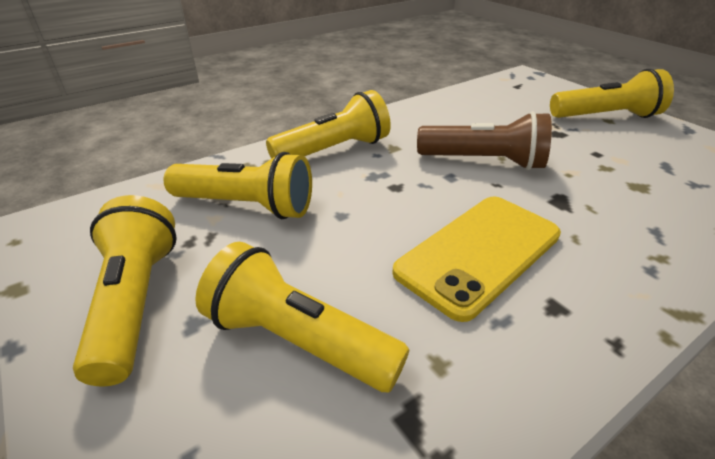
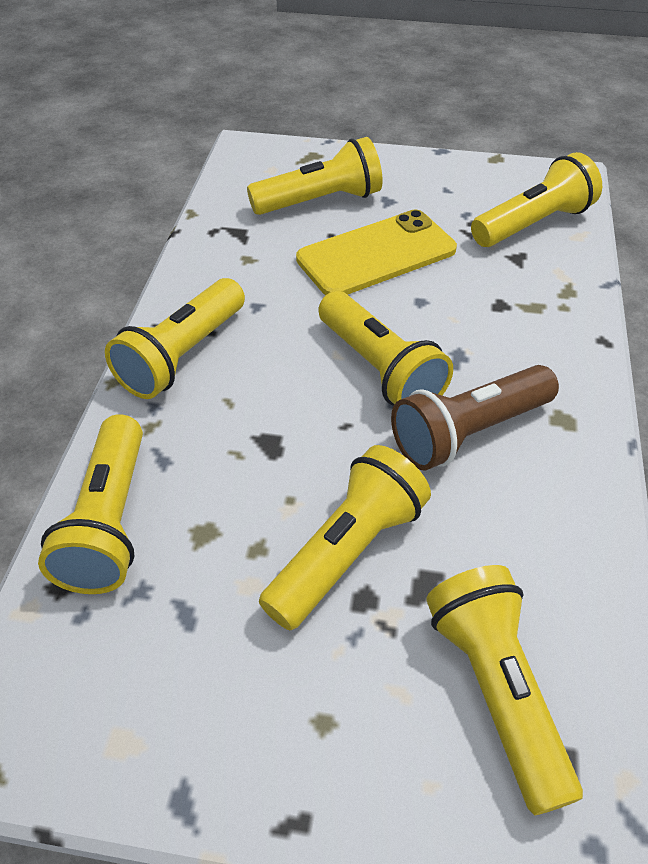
yellow flashlight: 5 -> 7

